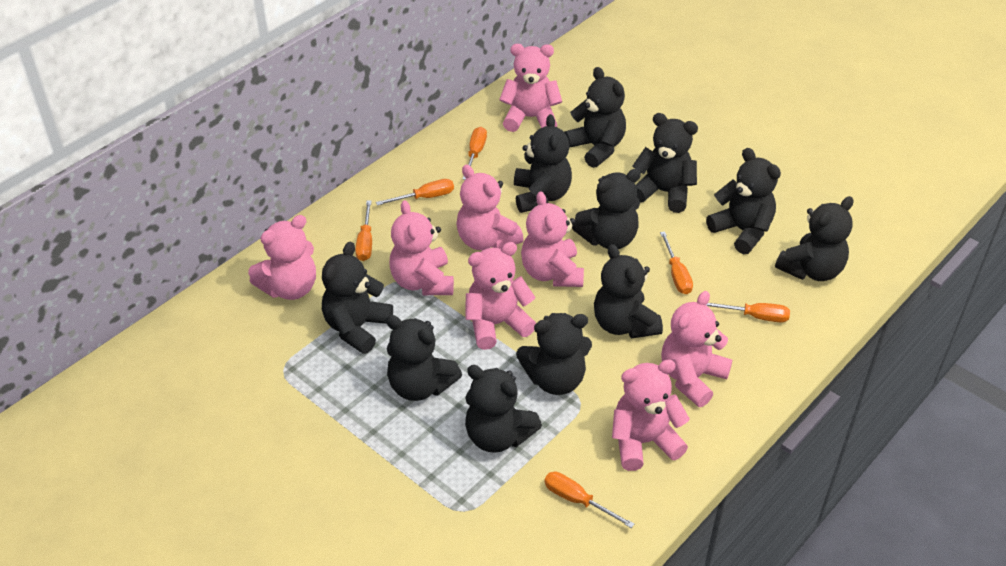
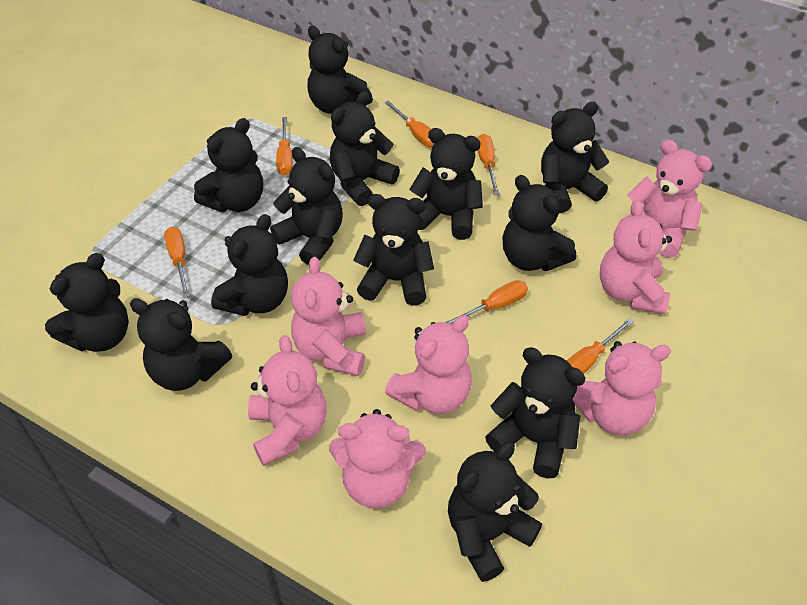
black teddy bear: 11 -> 13
pink teddy bear: 8 -> 7

